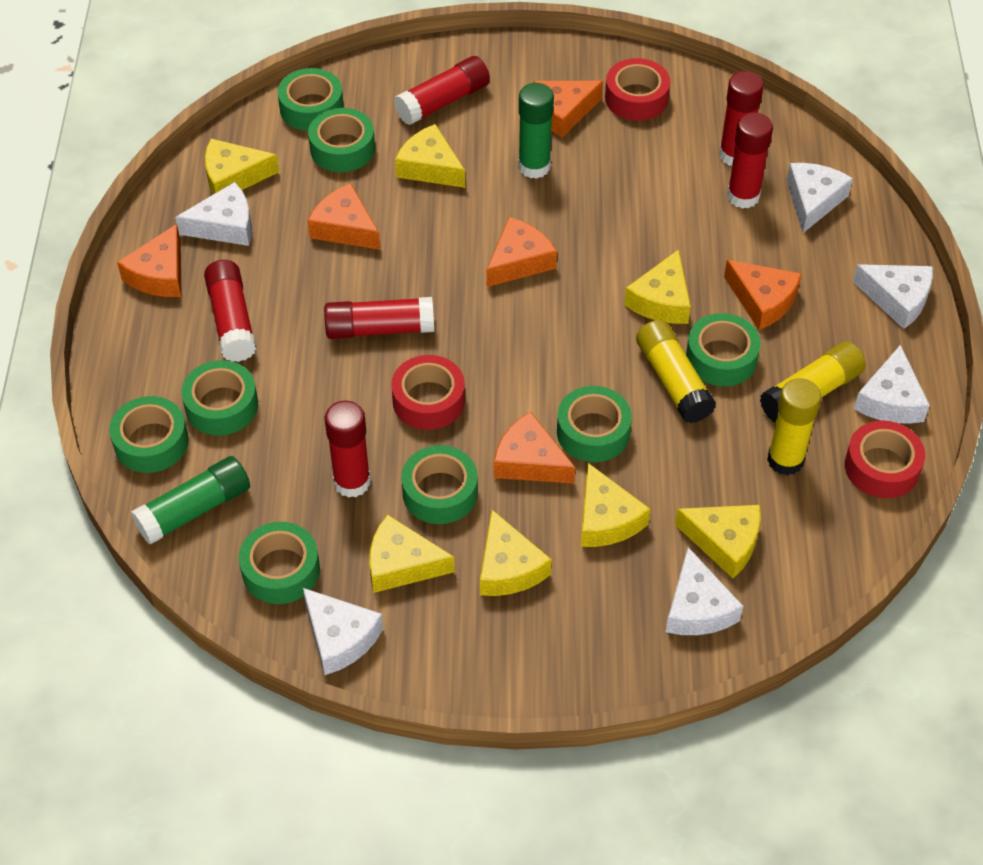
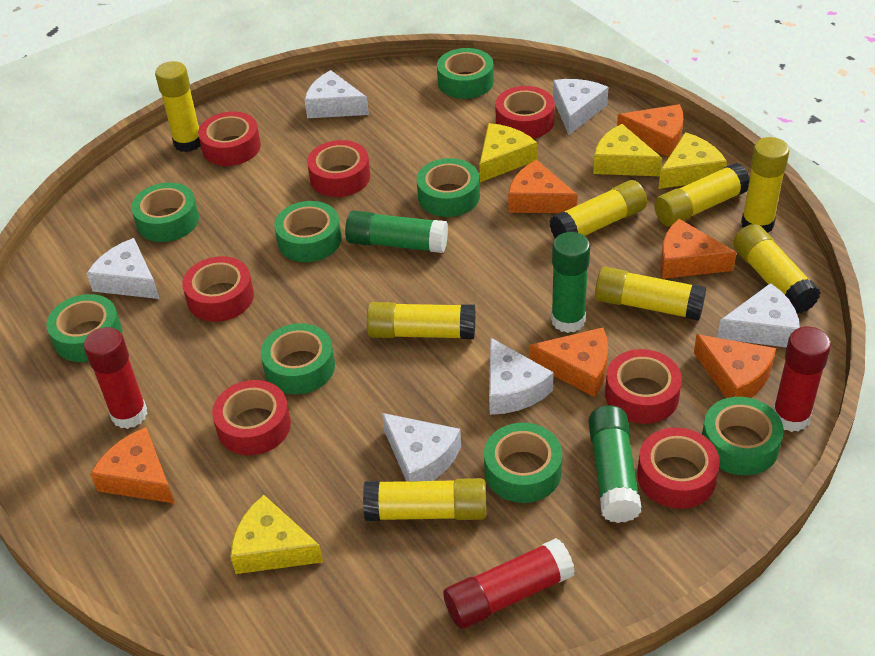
green glue stick: 2 -> 3
red glue stick: 6 -> 3
red tape: 3 -> 7
yellow cheese: 7 -> 4
yellow glue stick: 3 -> 8

